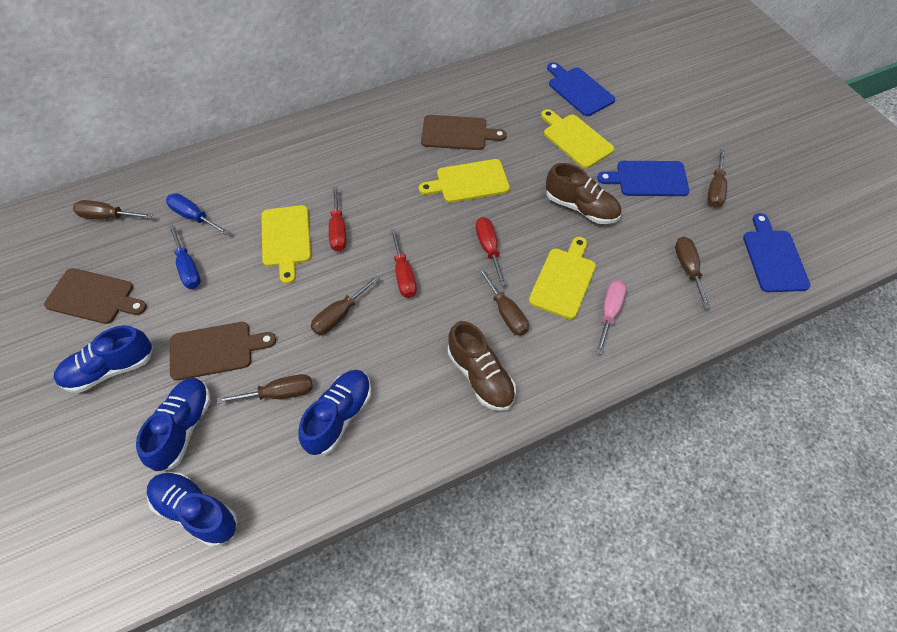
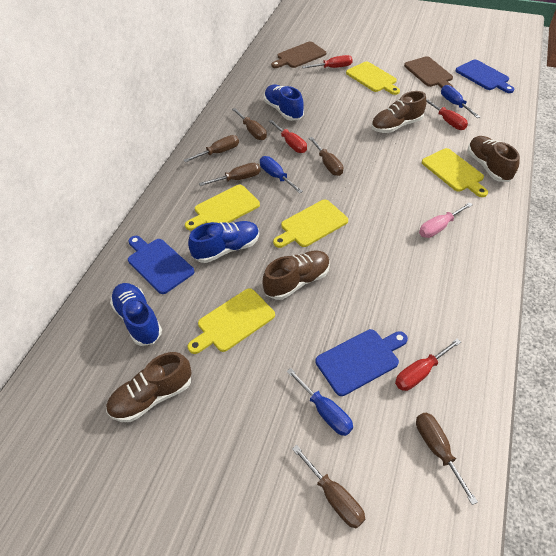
blue screwdriver: 2 -> 3
blue shoe: 4 -> 3
brown cutting board: 3 -> 2
brown shoe: 2 -> 4
red screwdriver: 3 -> 4
yellow cutting board: 4 -> 5

